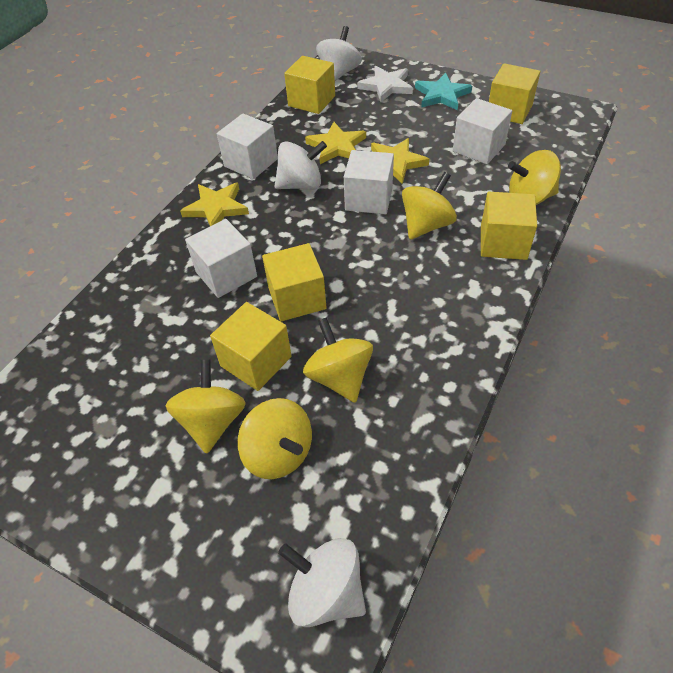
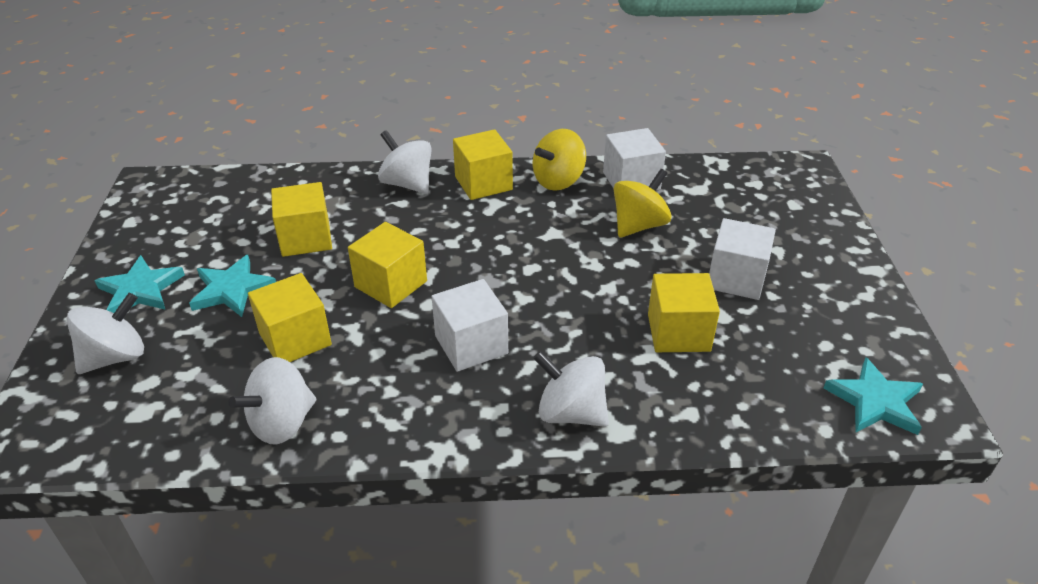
turquoise star: 1 -> 3
white cube: 4 -> 3
white spinning top: 3 -> 4
white star: 1 -> 0
yellow spinning top: 5 -> 2
yellow star: 3 -> 0

